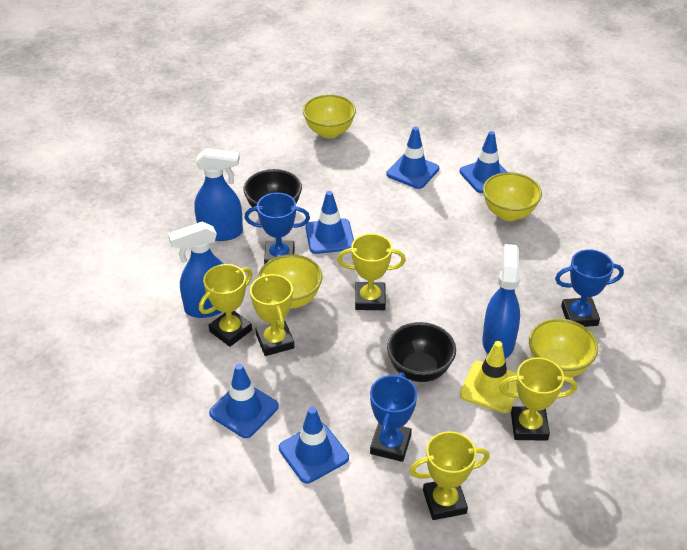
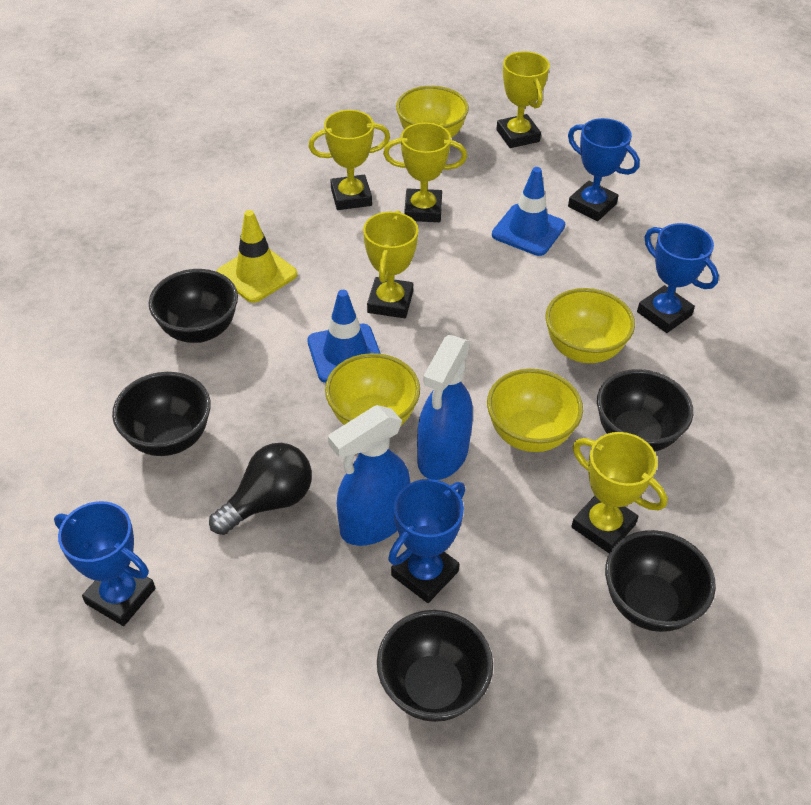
black bowl: 2 -> 5
black light bulb: 0 -> 1
blue spray bottle: 3 -> 2
blue traffic cone: 5 -> 2
blue trophy: 3 -> 4

